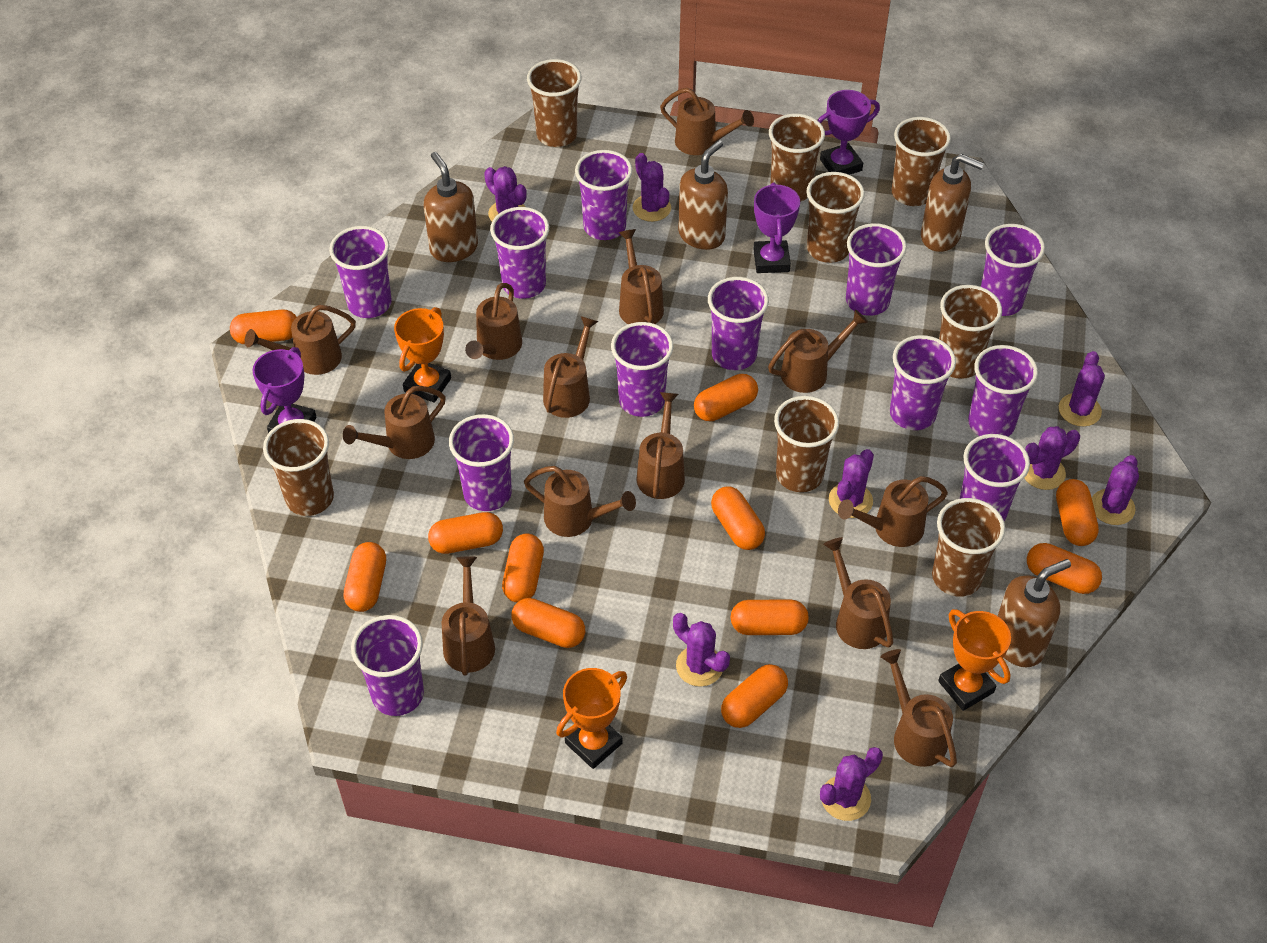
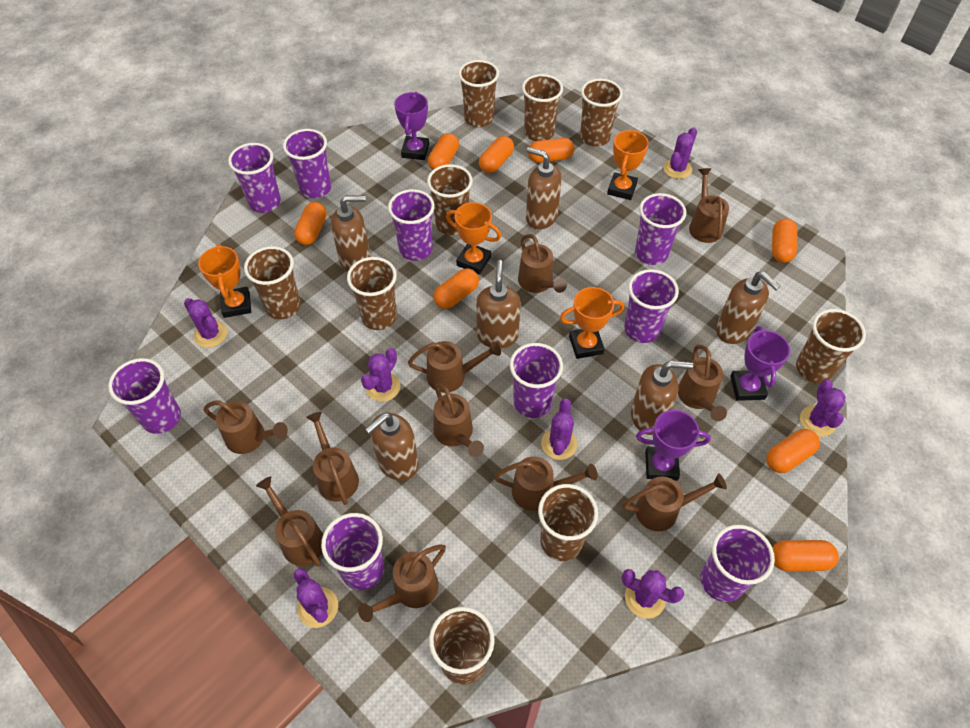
brown cup: 8 -> 9
brown soap dispenser: 4 -> 6
brown watering can: 13 -> 11
orange capsule: 11 -> 8
orange trophy: 3 -> 4
purple cactus: 8 -> 7
purple cup: 12 -> 9

